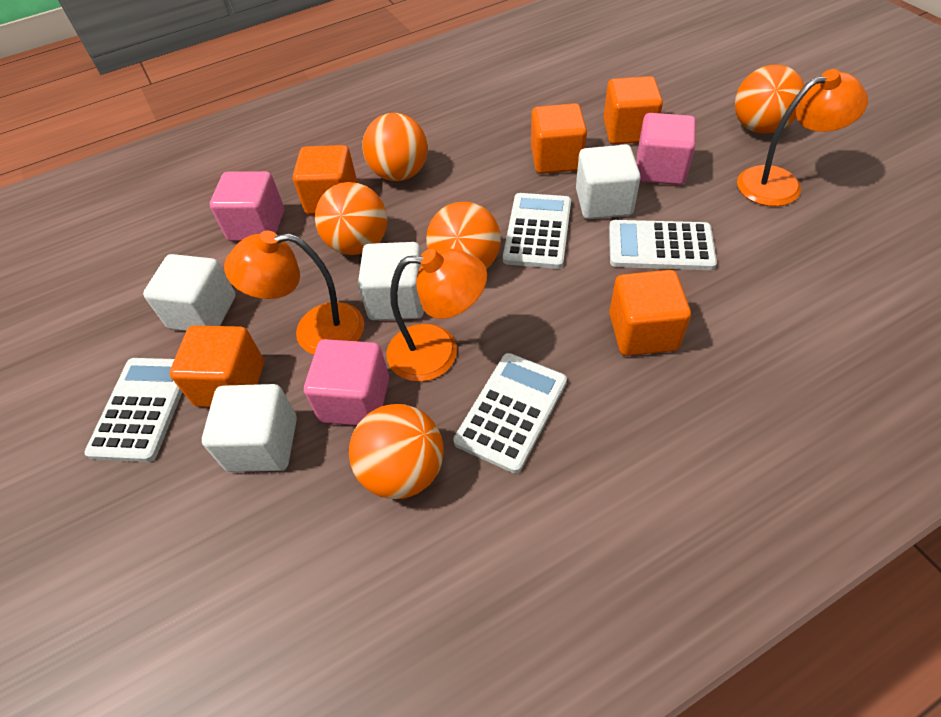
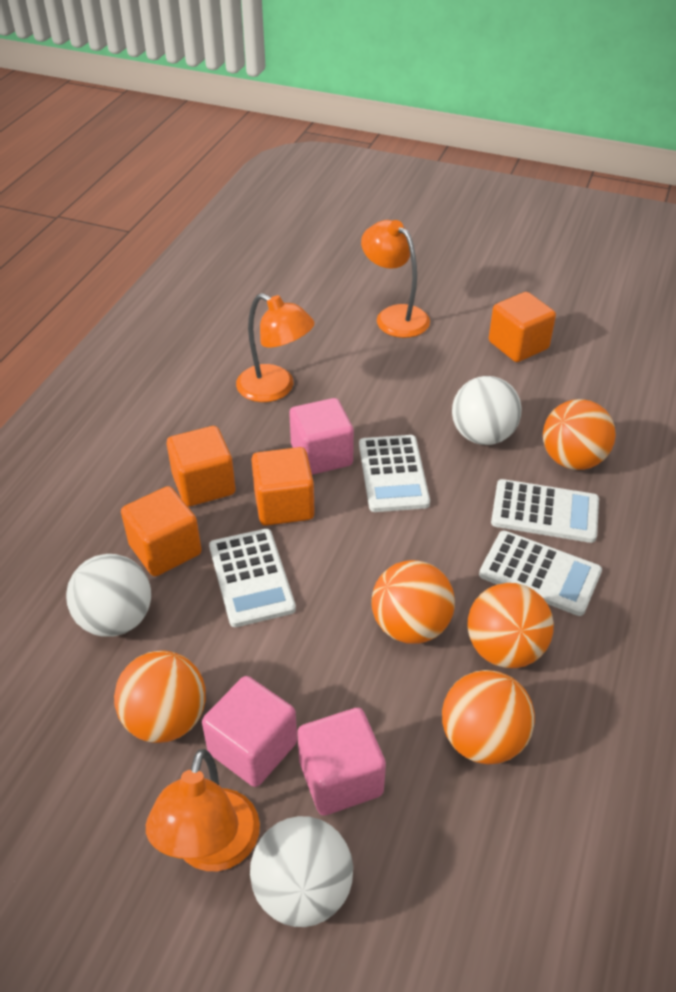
orange cube: 5 -> 4
white ball: 0 -> 3
white cube: 4 -> 0

